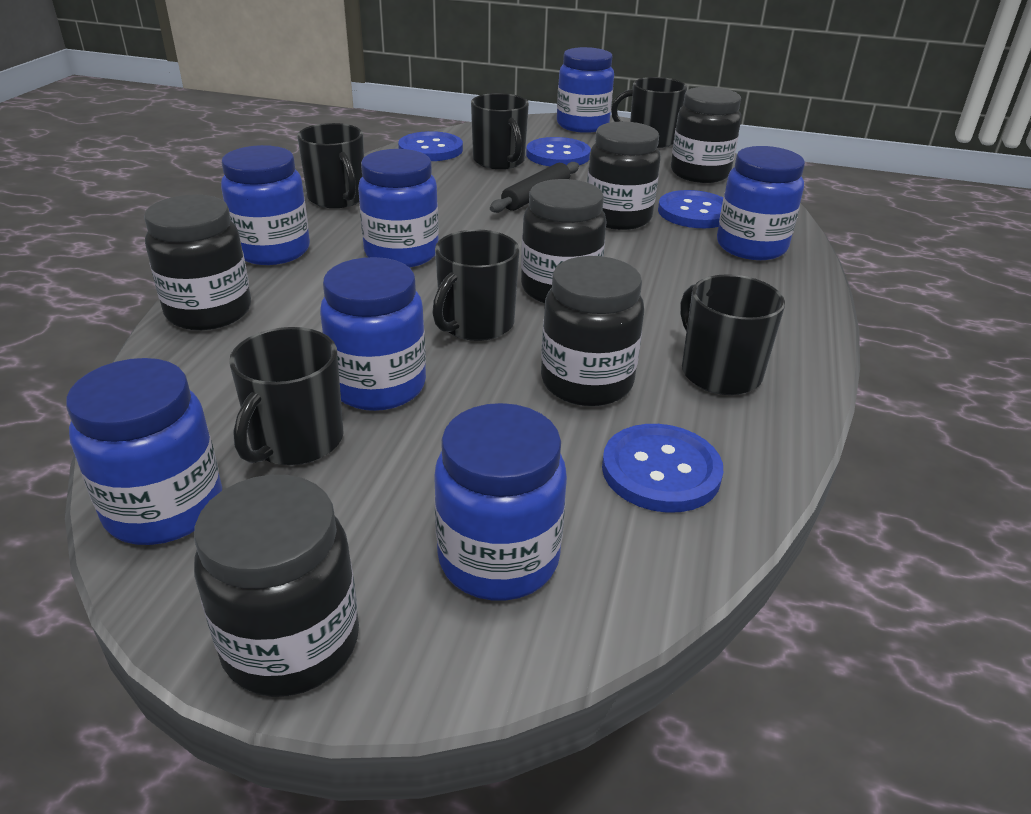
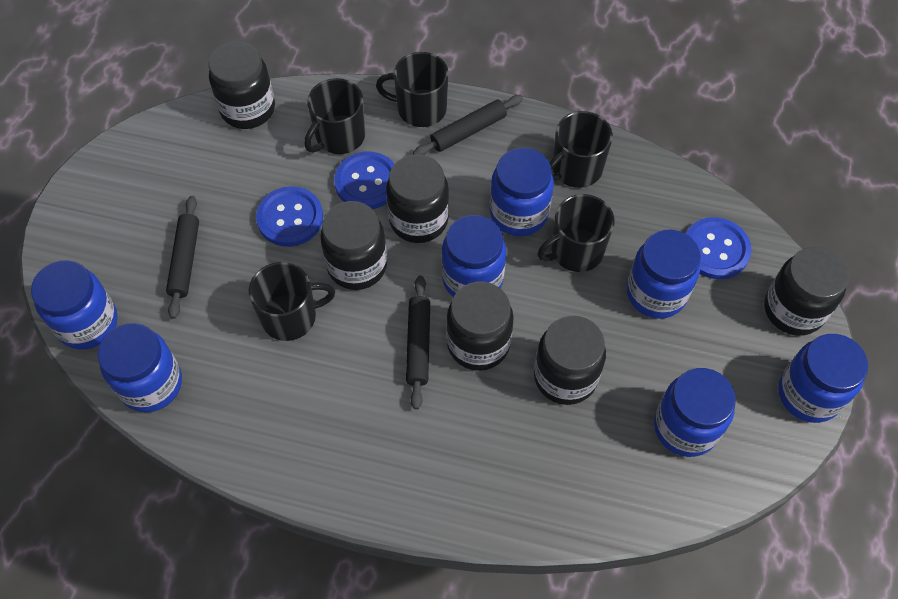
black mug: 6 -> 5
black rolling pin: 1 -> 3
blue button: 4 -> 3

